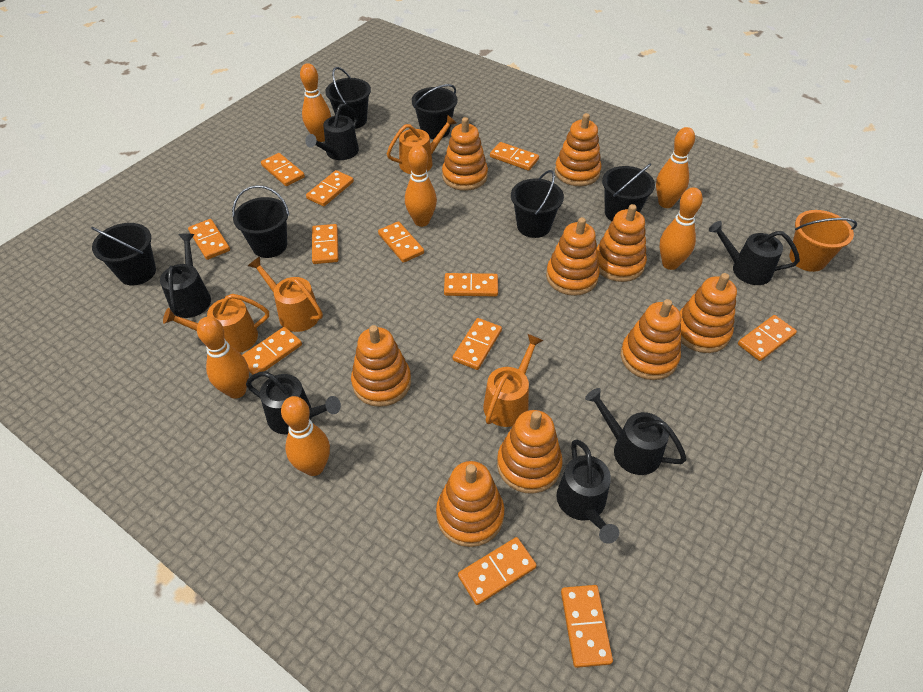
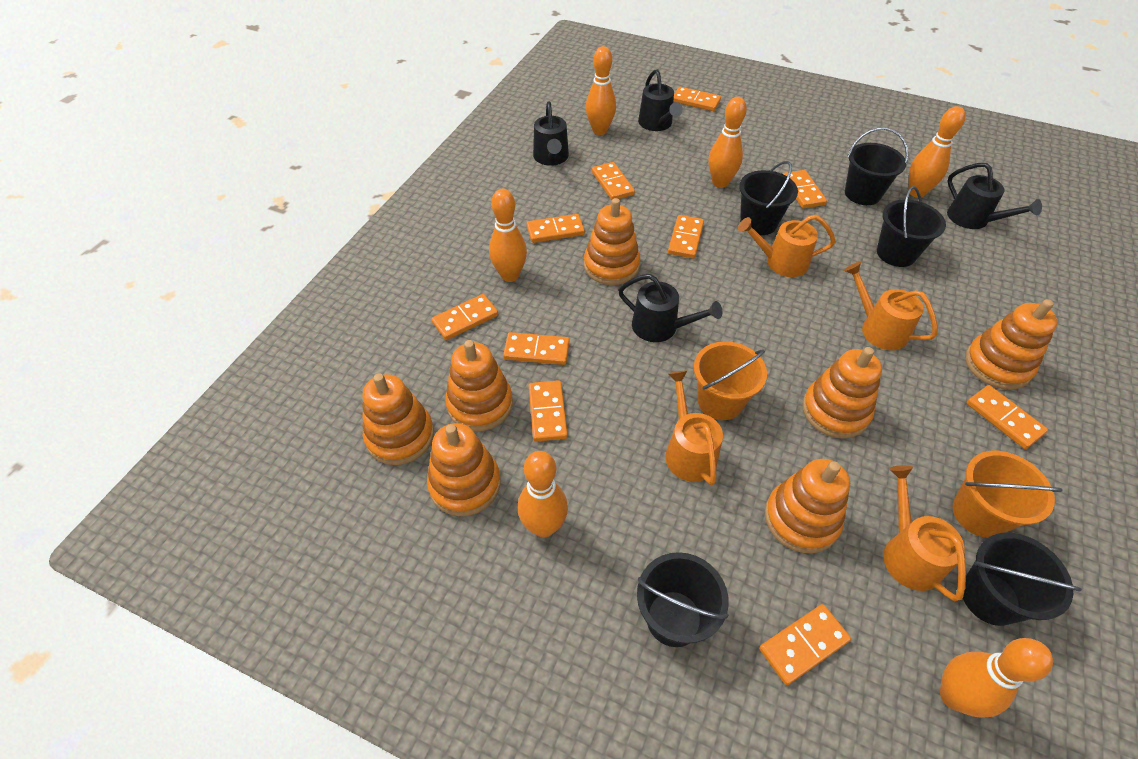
black bucket: 6 -> 5
black watering can: 6 -> 4
orange bucket: 1 -> 2
orange domino: 12 -> 10
orange stacking toy: 9 -> 7

